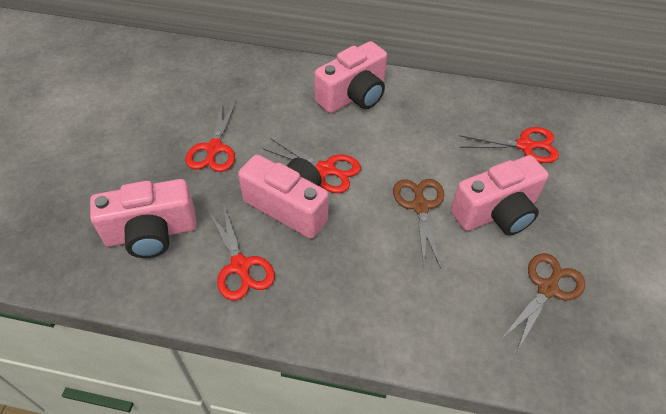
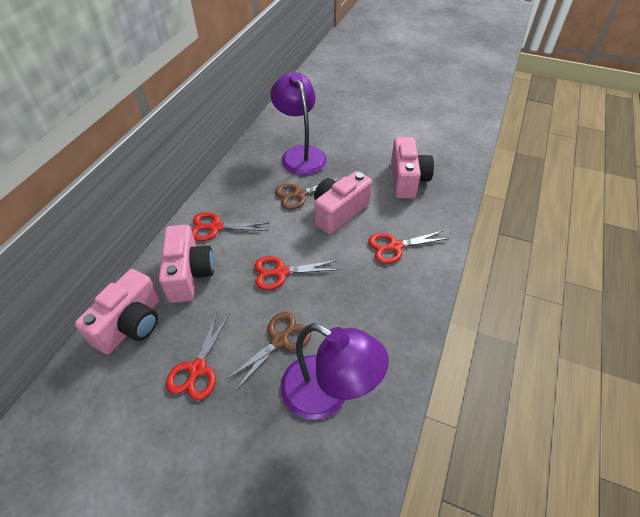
purple lamp: 0 -> 2

